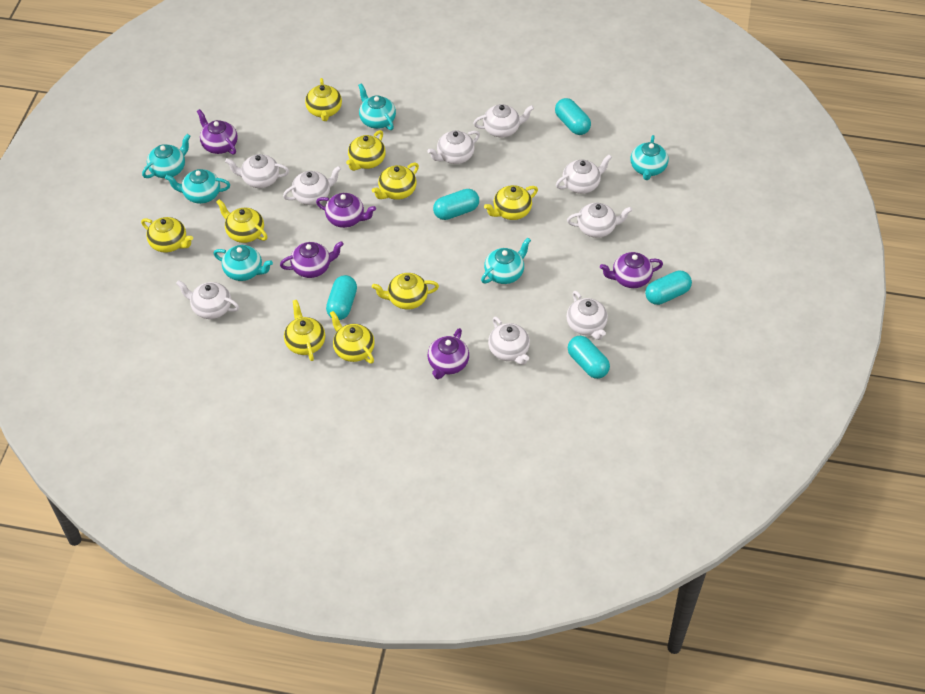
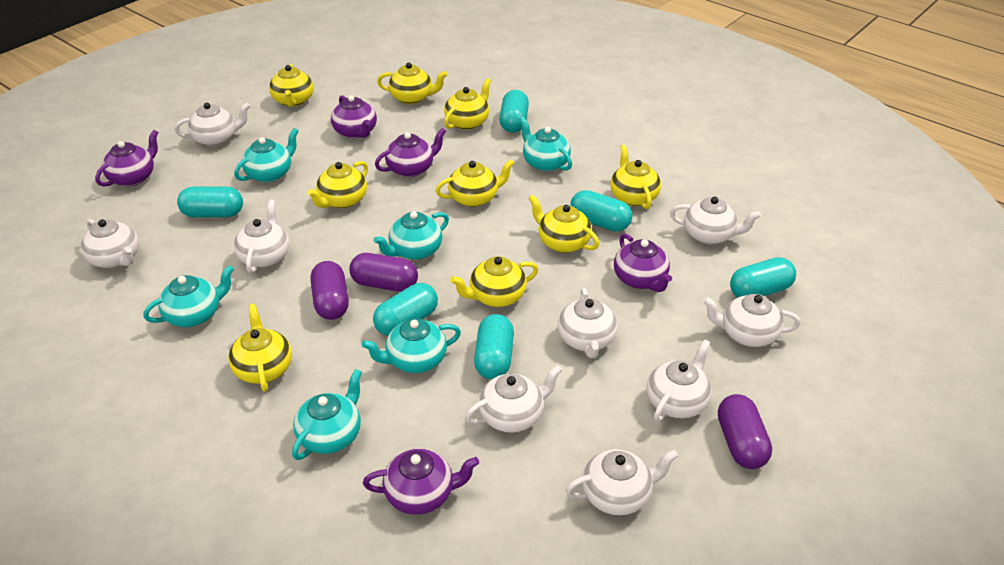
purple capsule: 0 -> 3
turquoise capsule: 5 -> 6

